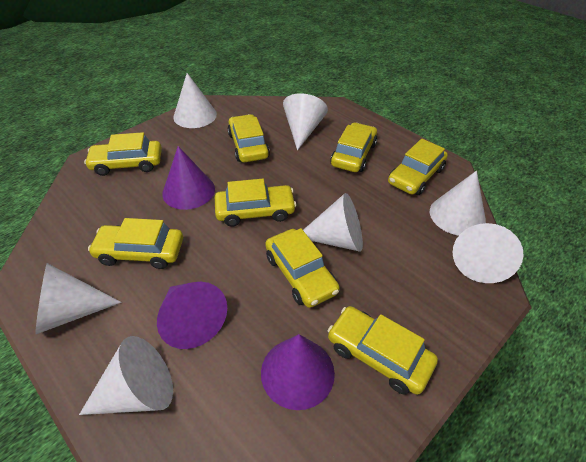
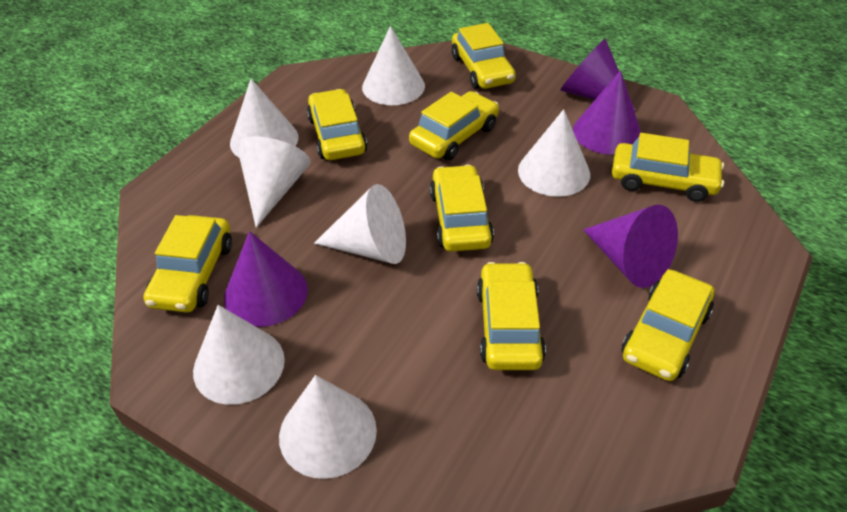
purple cone: 3 -> 4

